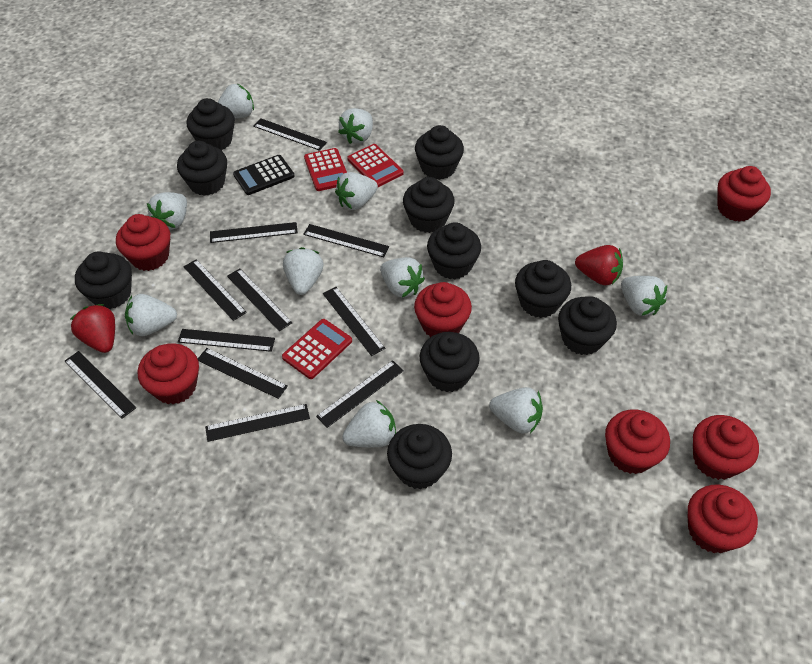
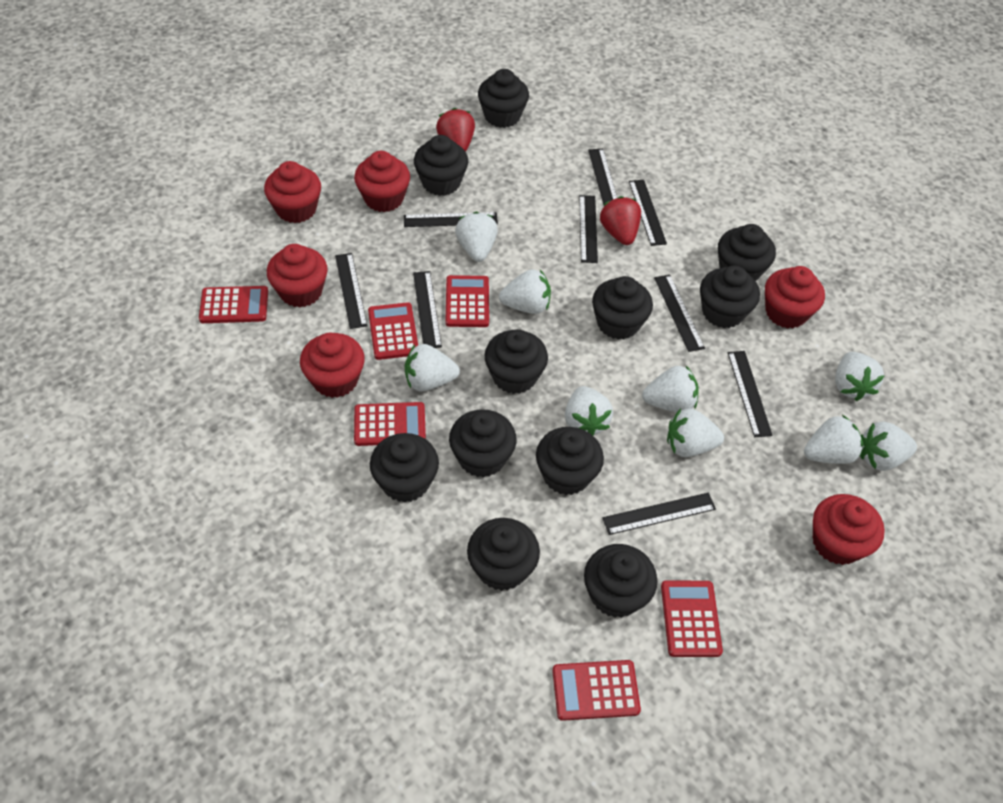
black calculator: 1 -> 0
black cupcake: 10 -> 11
black ruler: 11 -> 9
red calculator: 3 -> 6
red cupcake: 7 -> 6
white strawberry: 10 -> 9

